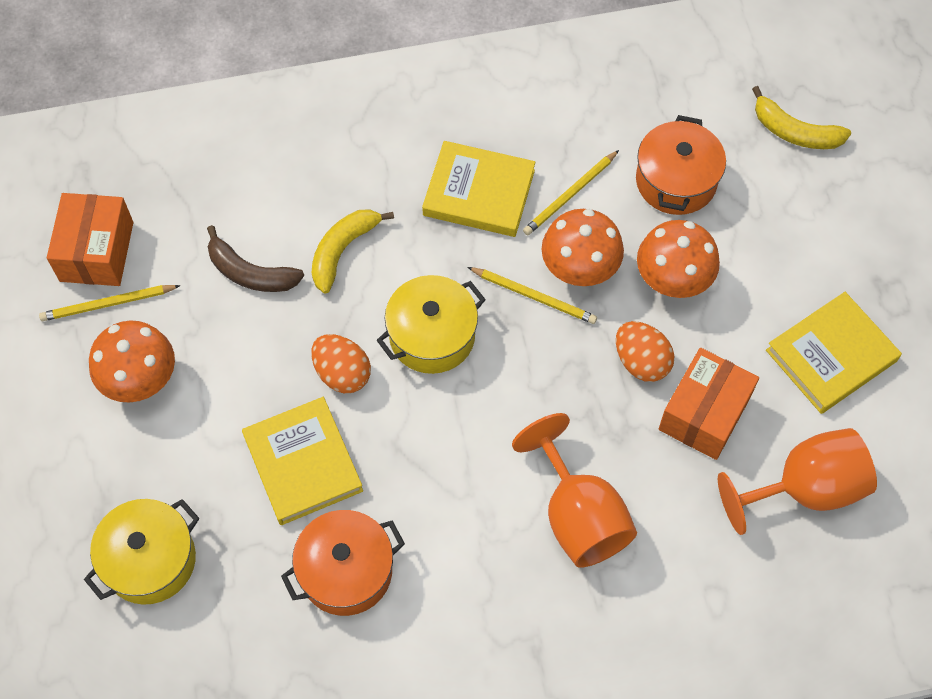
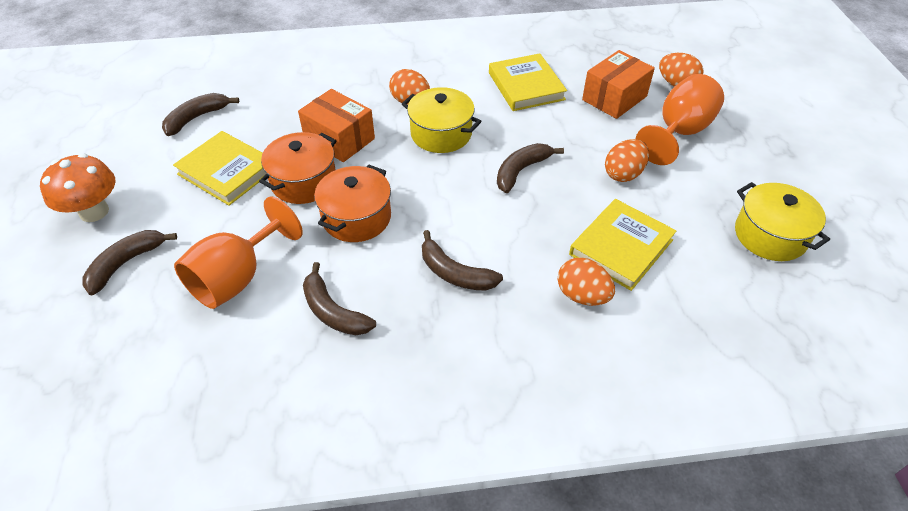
brown banana: 1 -> 5
orange egg: 2 -> 4
orange mushroom: 3 -> 1
yellow banana: 2 -> 0
yellow pencil: 3 -> 0

